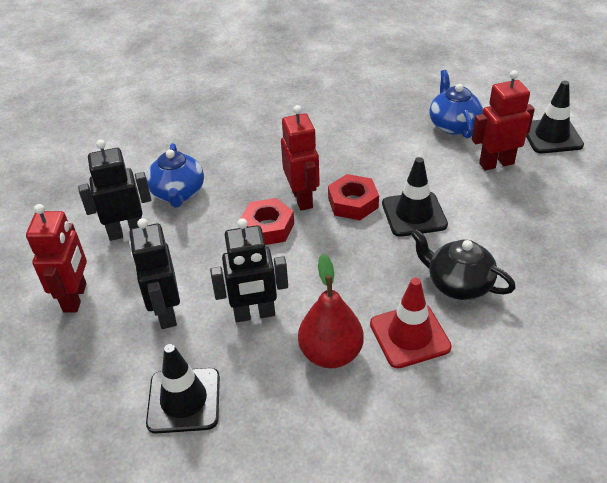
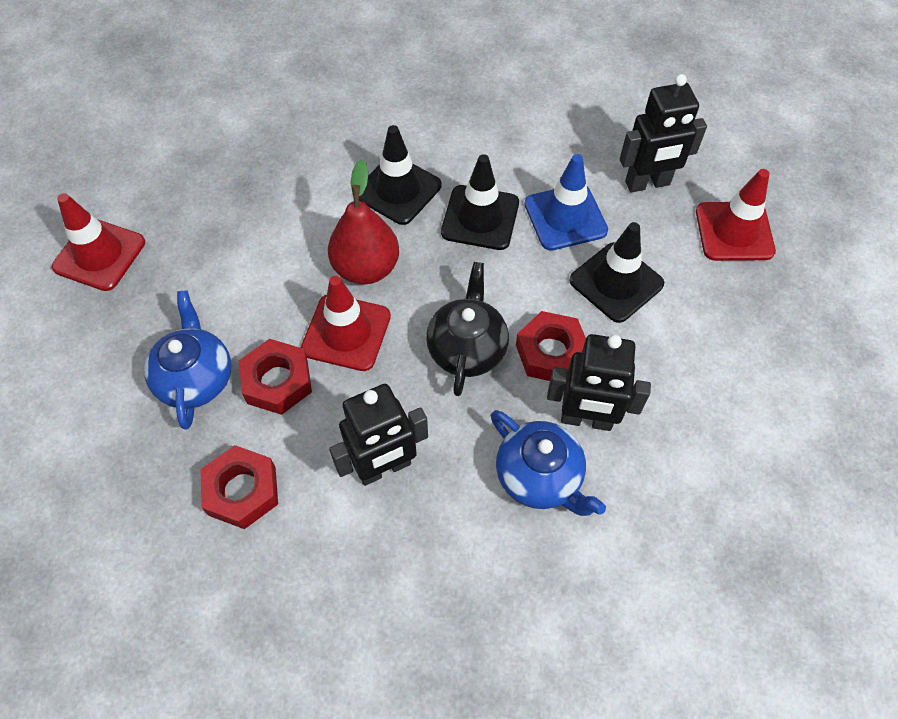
blue traffic cone: 0 -> 1
red nut: 2 -> 3
red robot: 3 -> 0
red traffic cone: 1 -> 3

